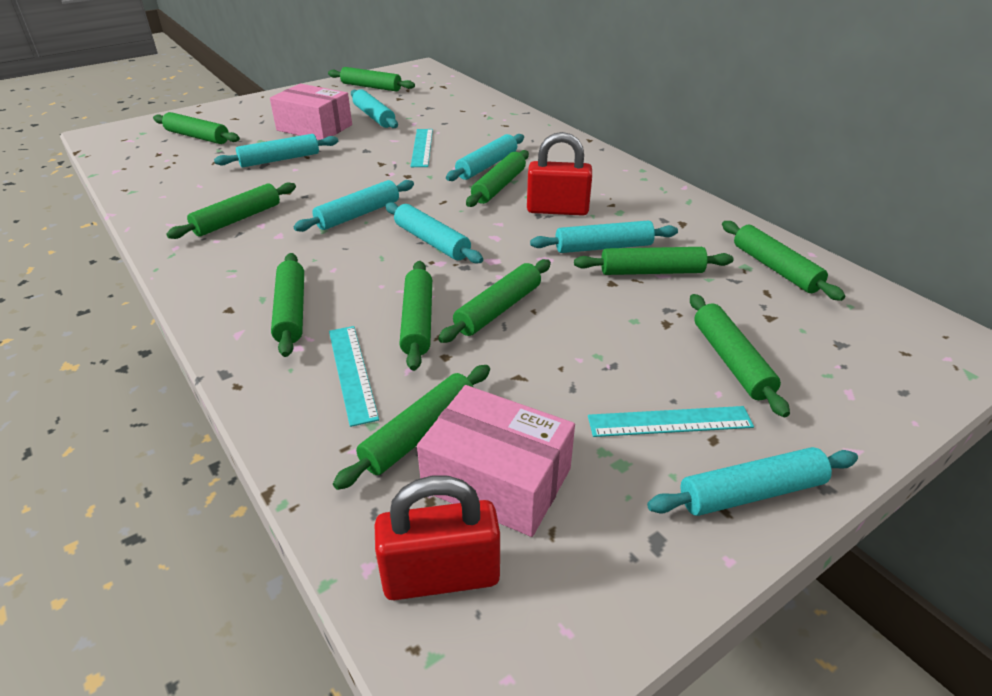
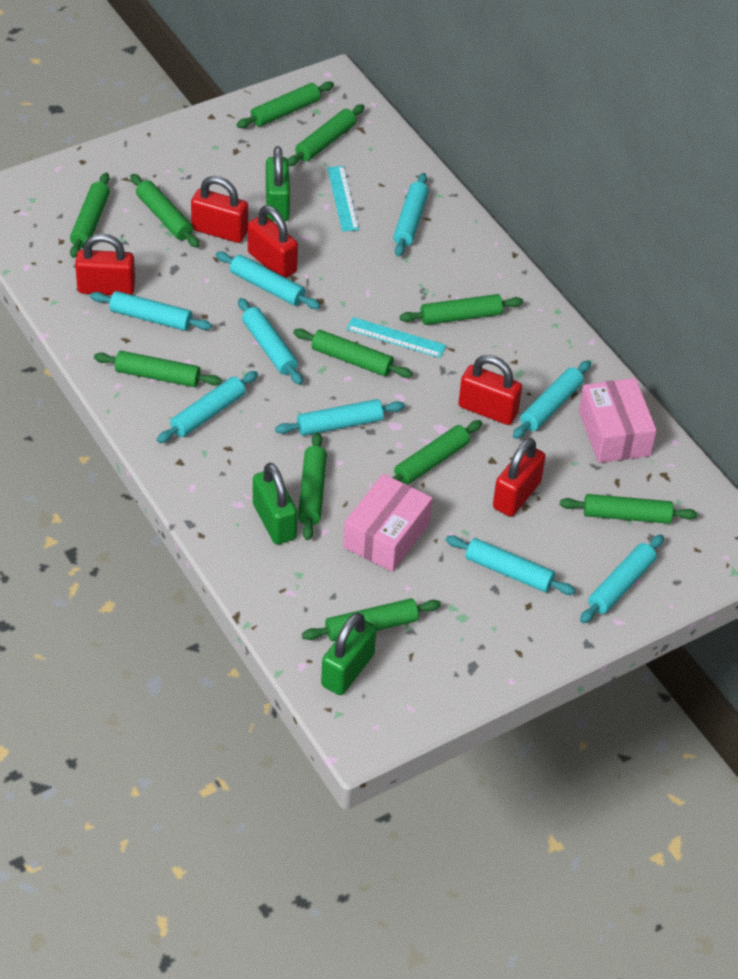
green padlock: 0 -> 3
red padlock: 2 -> 5
turquoise rolling pin: 7 -> 9
turquoise ruler: 3 -> 2

